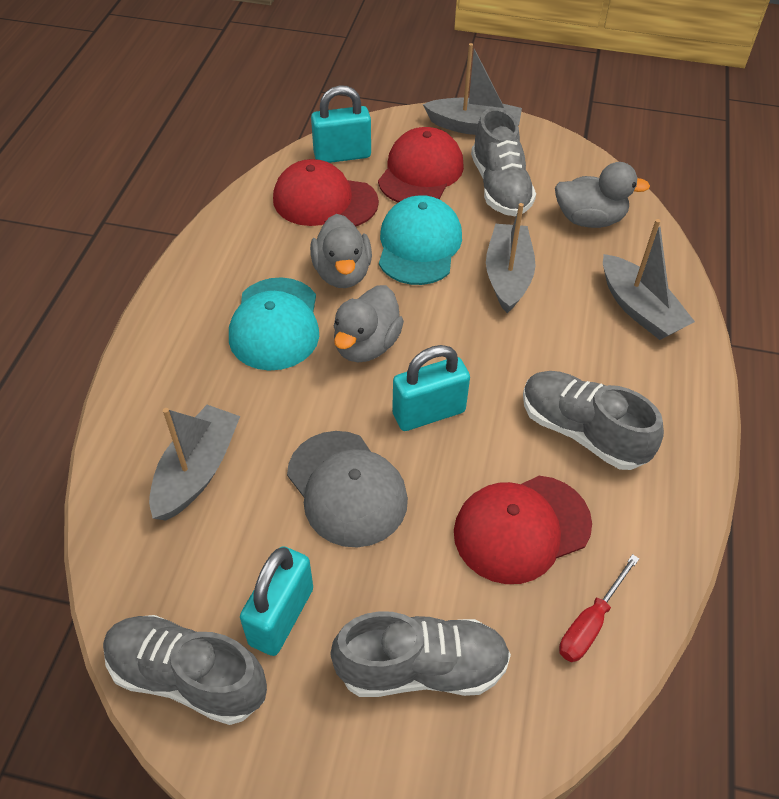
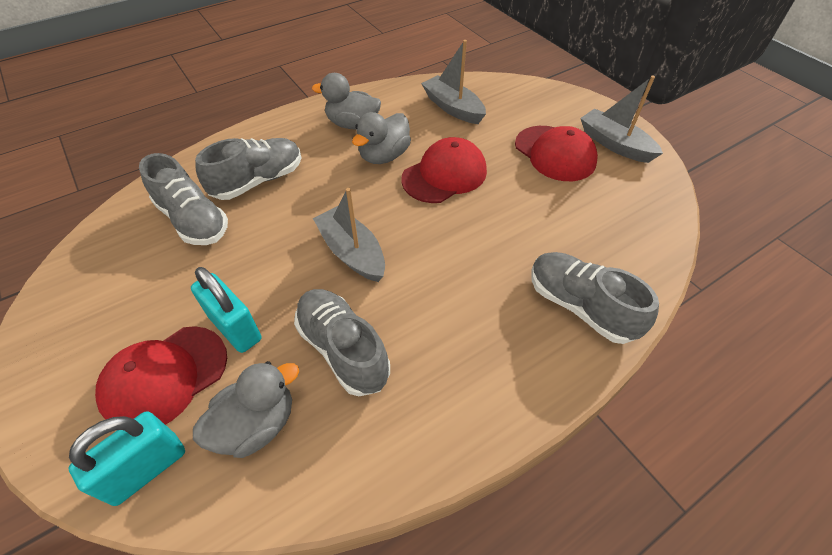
grey boat: 4 -> 3
grey cap: 1 -> 0
red screwdriver: 1 -> 0
turquoise cap: 2 -> 0
turquoise padlock: 3 -> 2

